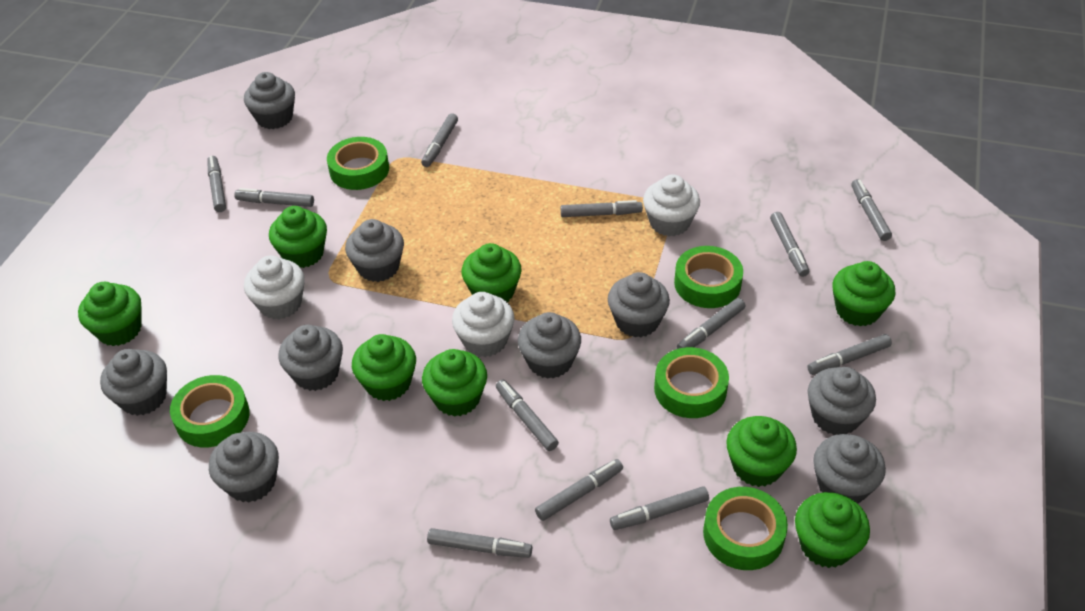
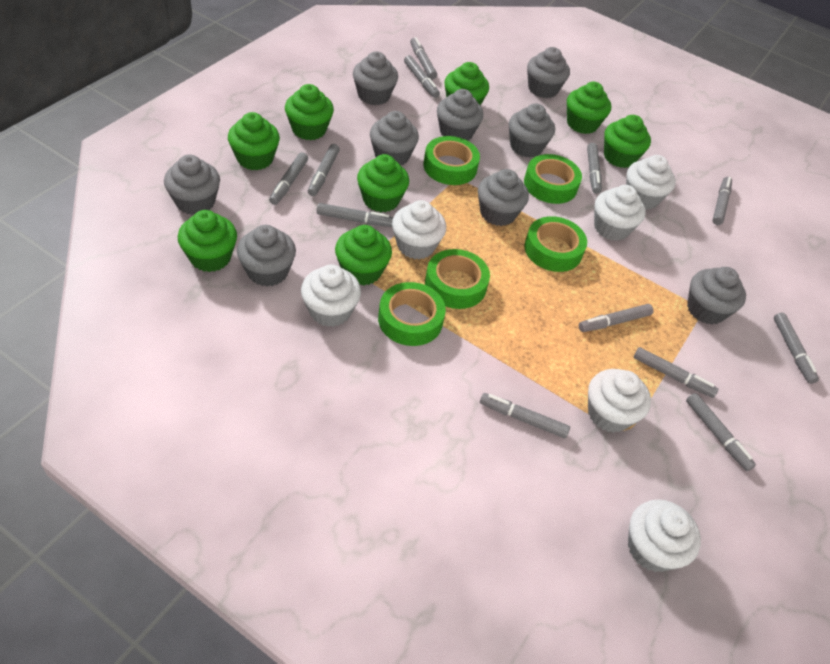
white cupcake: 3 -> 6

